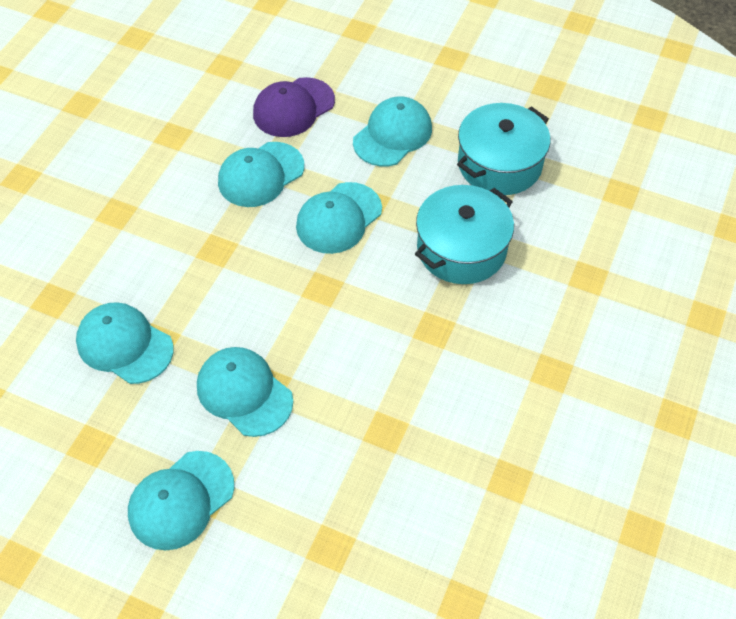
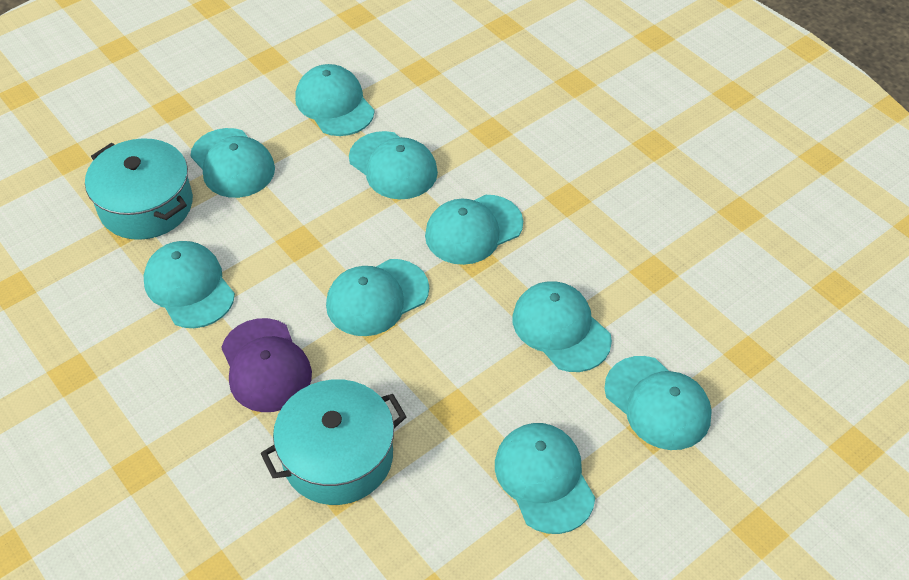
turquoise cap: 6 -> 9

